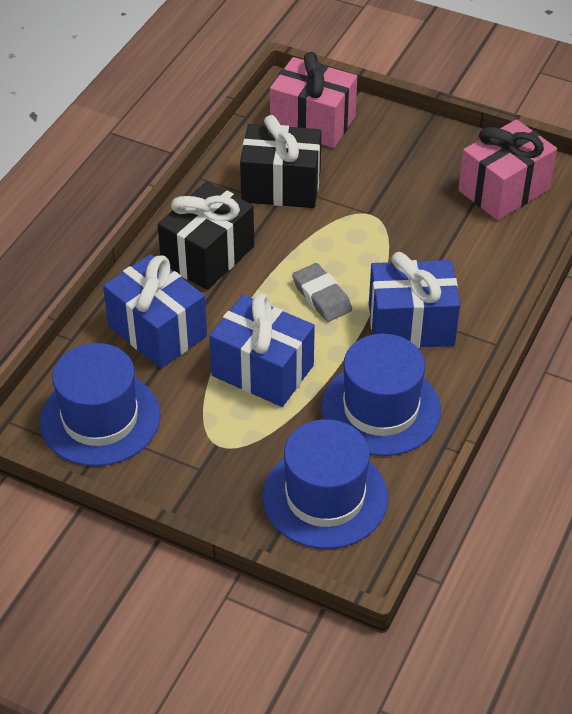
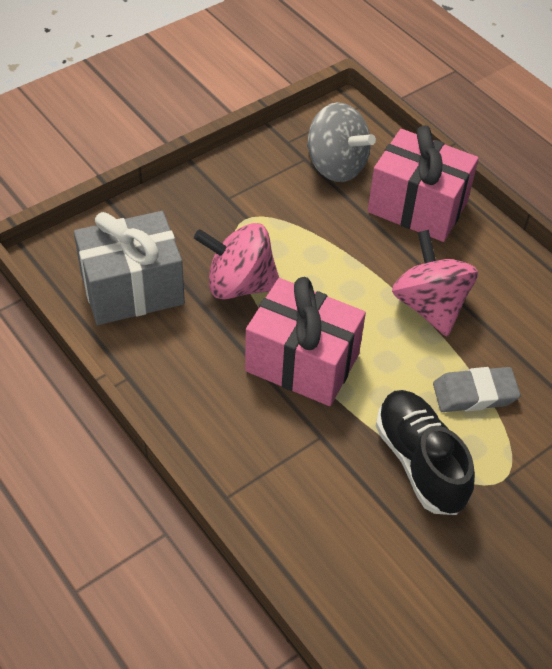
black gift: 2 -> 0
black shoe: 0 -> 1
blue gift: 3 -> 0
blue hat: 3 -> 0
grey gift: 0 -> 1
grey spinning top: 0 -> 1
pink spinning top: 0 -> 2

